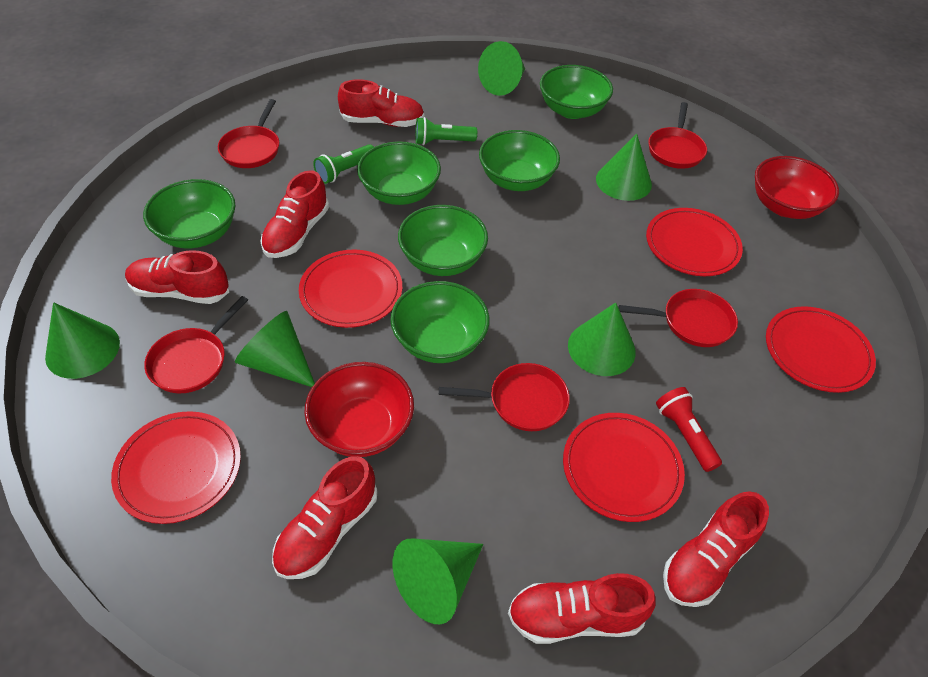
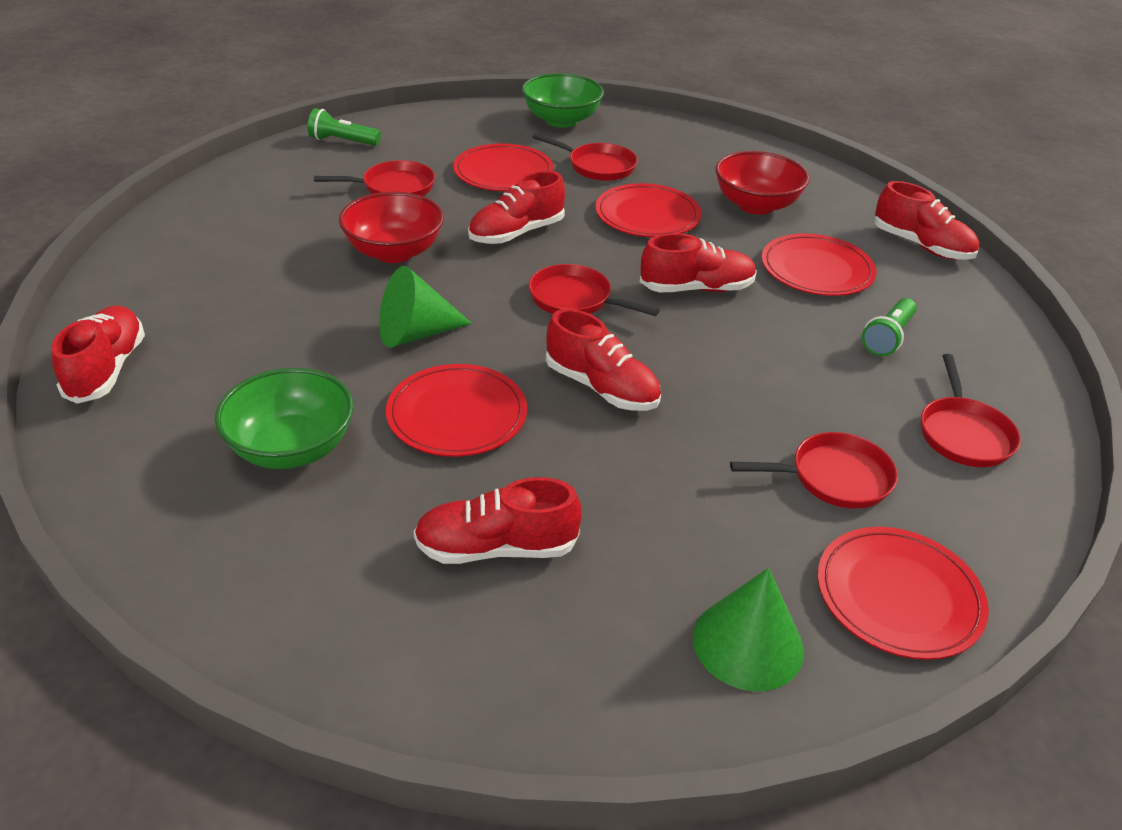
green bowl: 6 -> 2
green cone: 6 -> 2
red flashlight: 1 -> 0

